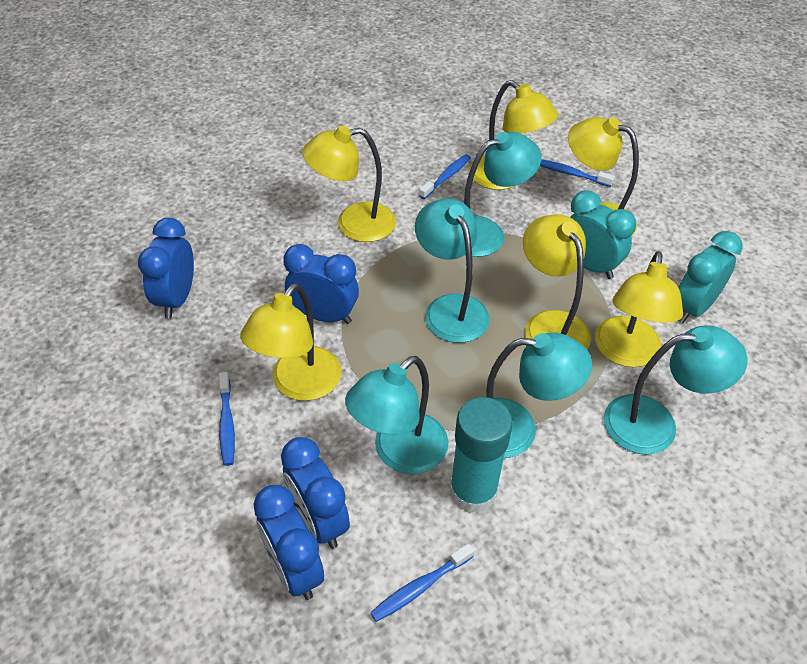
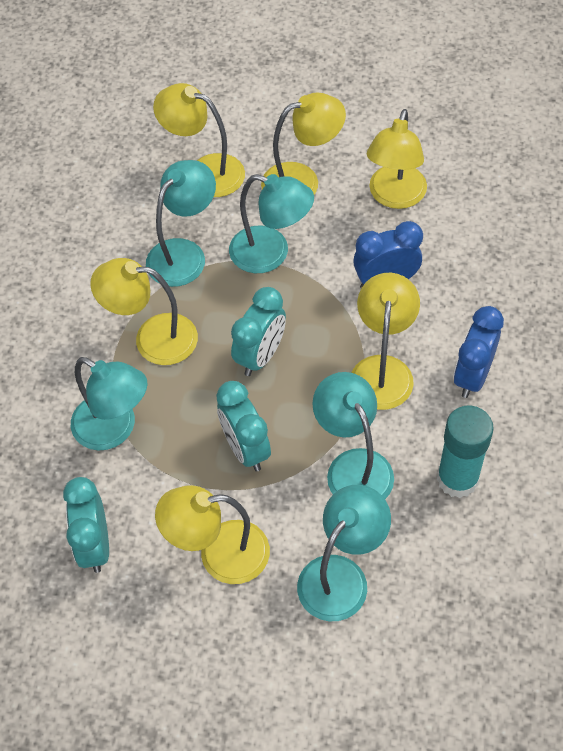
blue clock: 4 -> 2
blue toothbrush: 4 -> 0
turquoise clock: 2 -> 3

